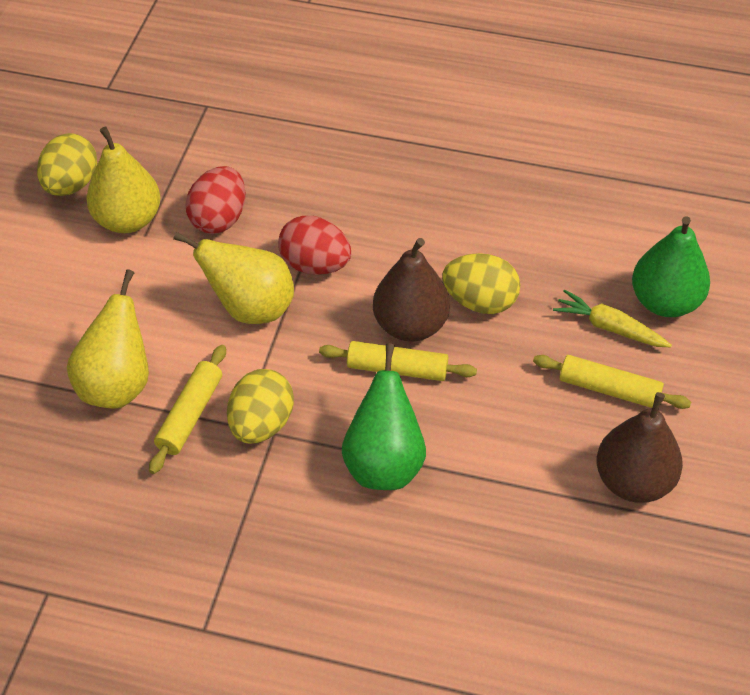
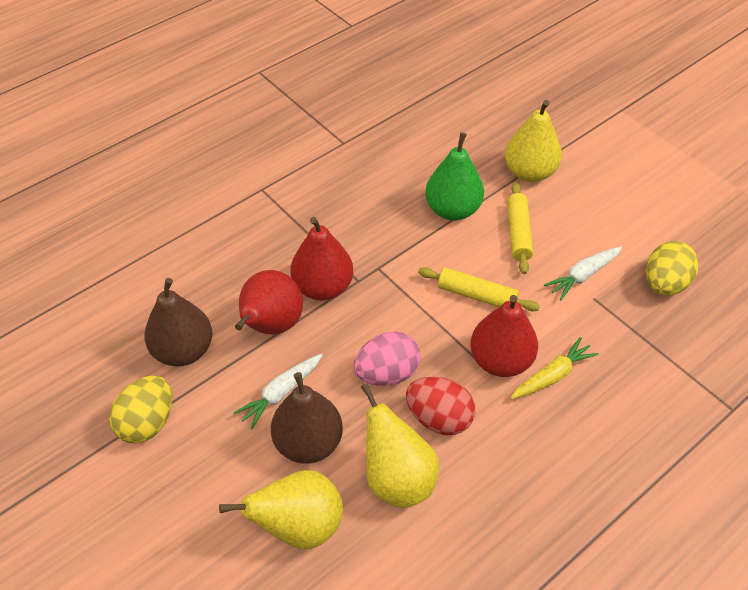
green pear: 2 -> 1
pink egg: 0 -> 1
red egg: 2 -> 1
red pear: 0 -> 3
white carrot: 0 -> 2
yellow egg: 3 -> 2
yellow rolling pin: 3 -> 2

